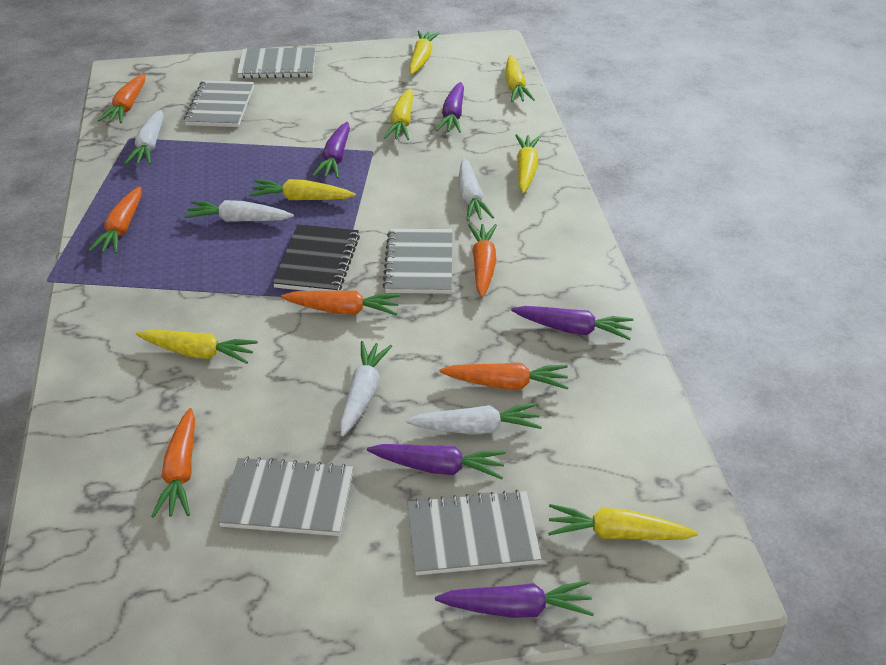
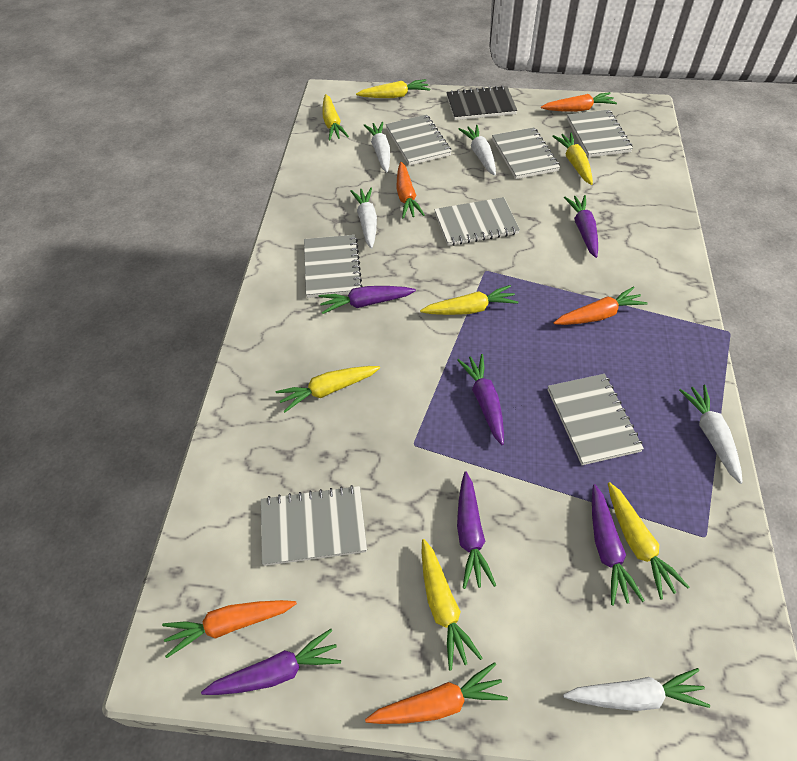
grey notebook: 5 -> 7
orange carrot: 6 -> 5
purple carrot: 5 -> 6

